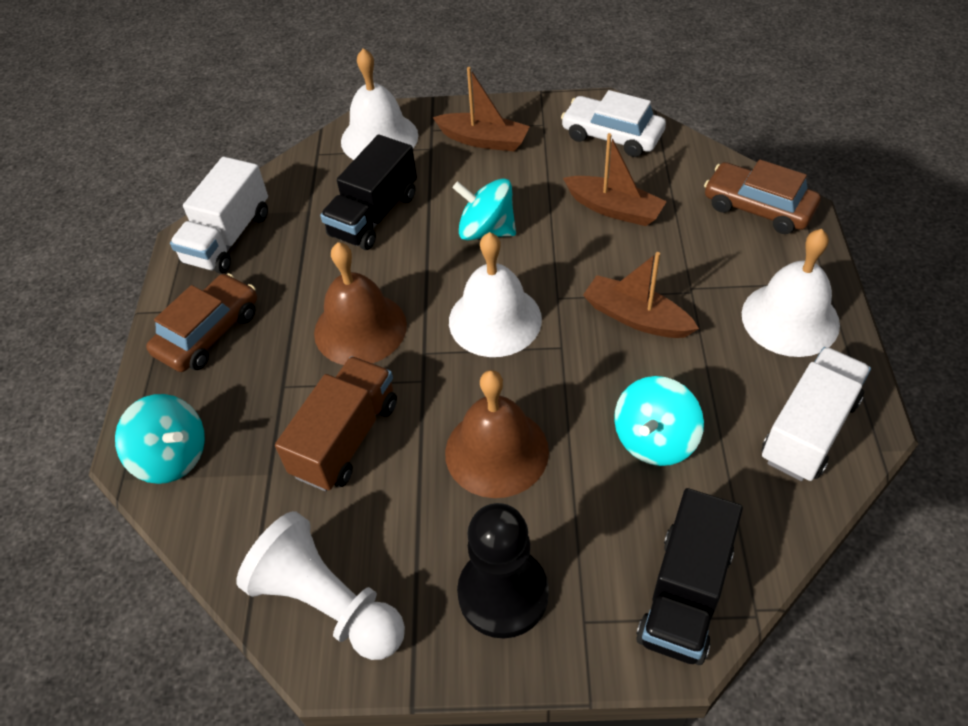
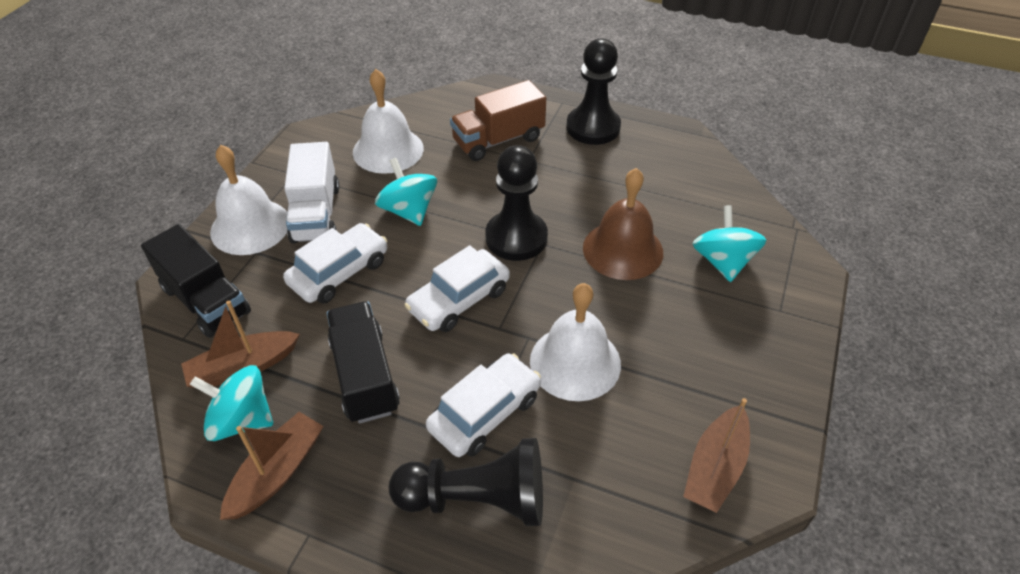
black pawn: 1 -> 3
brown bell: 2 -> 1
brown car: 2 -> 0
white car: 1 -> 3
white pawn: 1 -> 0
white truck: 2 -> 1

